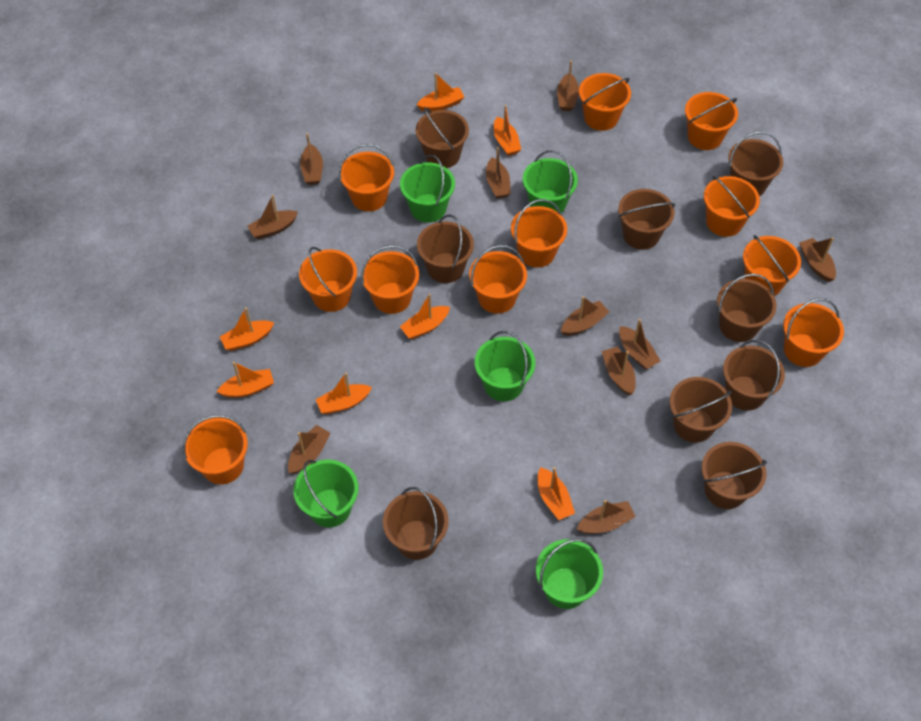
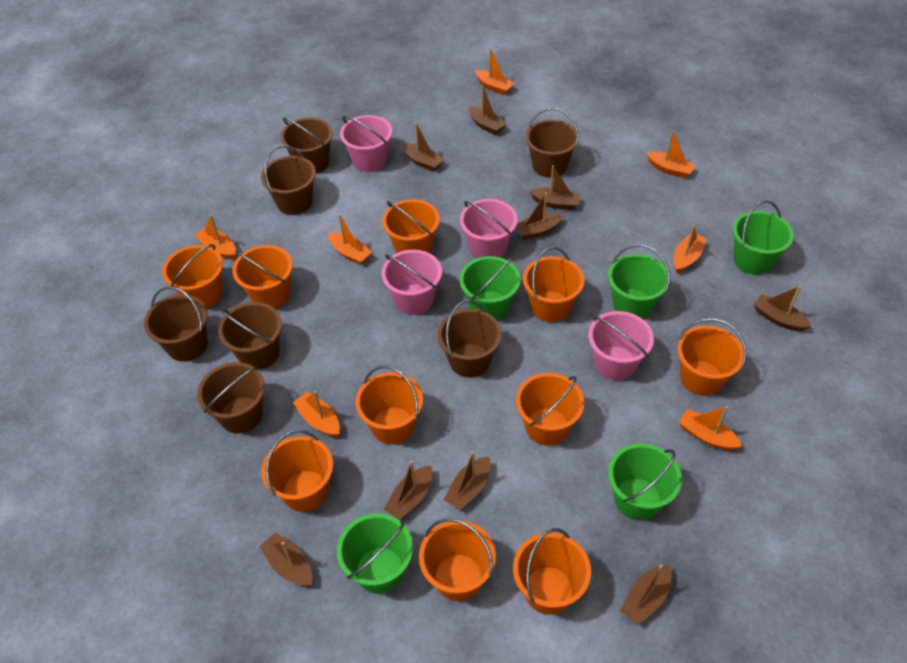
brown boat: 10 -> 9
brown bucket: 9 -> 7
orange bucket: 11 -> 10
pink bucket: 0 -> 4

